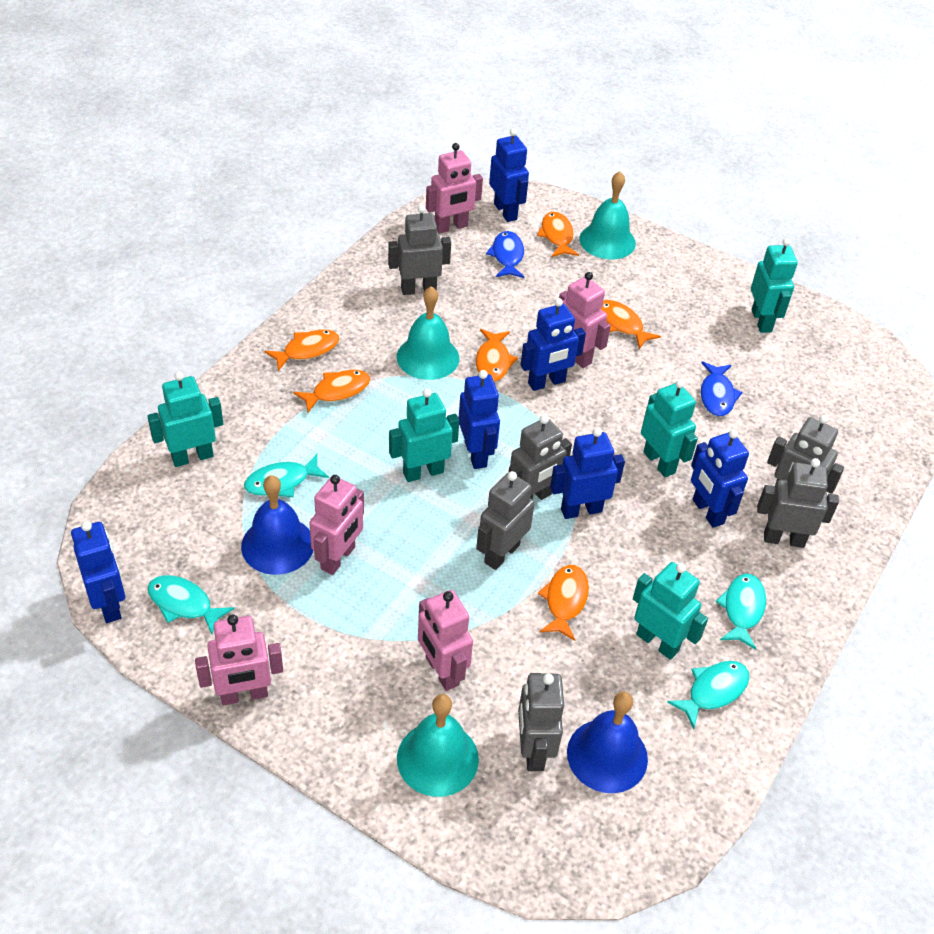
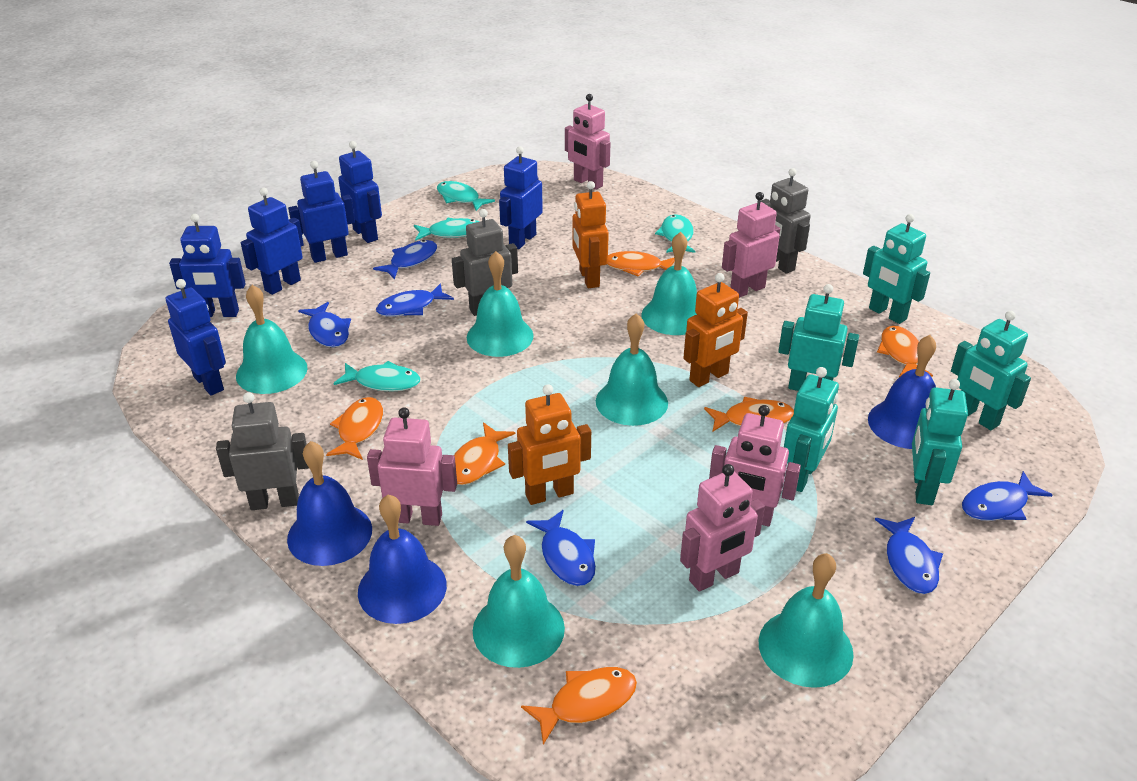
blue bell: 2 -> 3
blue fish: 2 -> 6
grey robot: 6 -> 3
orange robot: 0 -> 3
turquoise bell: 3 -> 6

